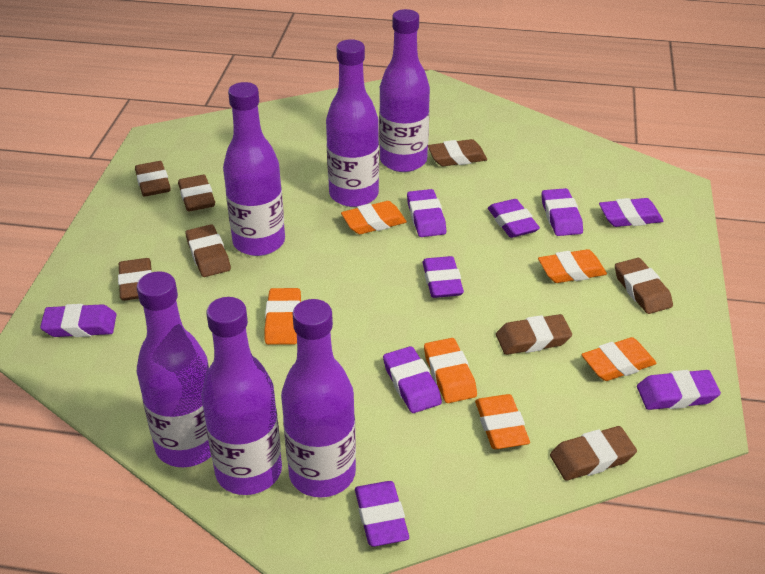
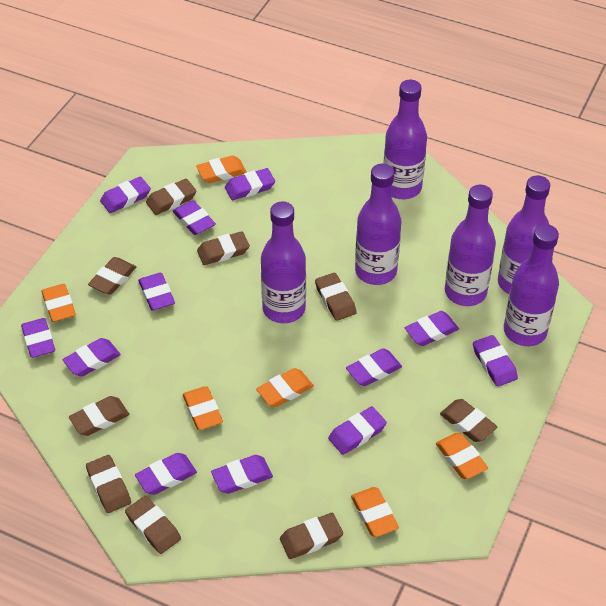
brown eraser: 8 -> 9
purple eraser: 9 -> 12

